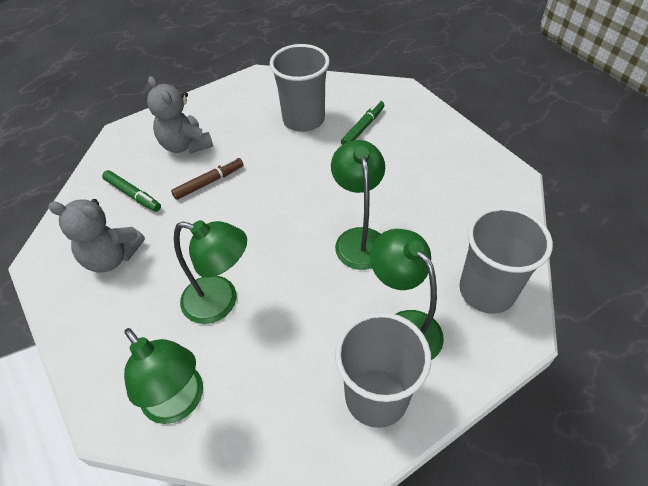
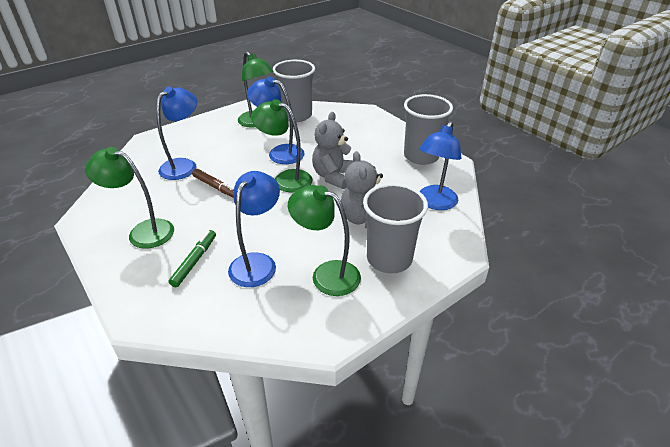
blue lamp: 0 -> 4
green marker: 2 -> 1

